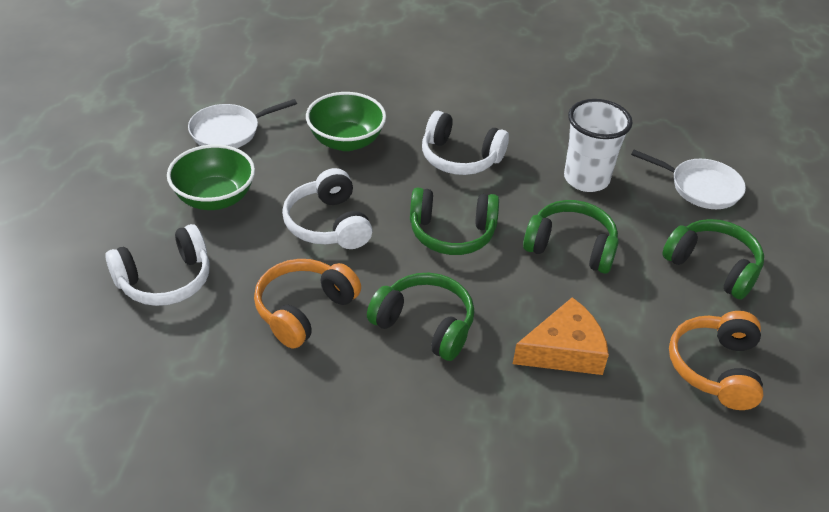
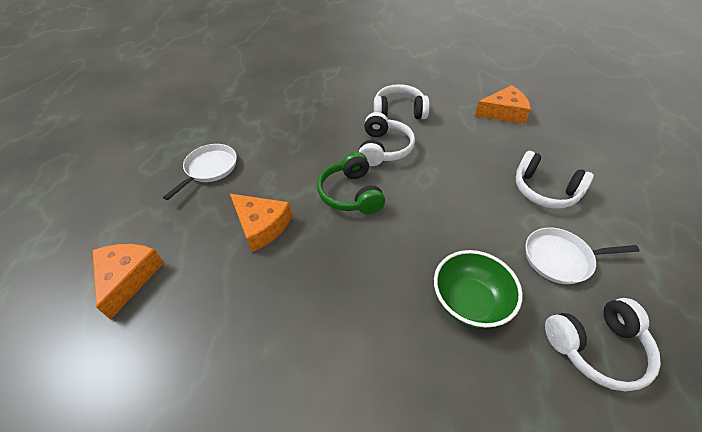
green bowl: 2 -> 1
green headphones: 4 -> 1
orange cheese: 1 -> 3
orange headphones: 2 -> 0
white cup: 1 -> 0
white headphones: 3 -> 4

